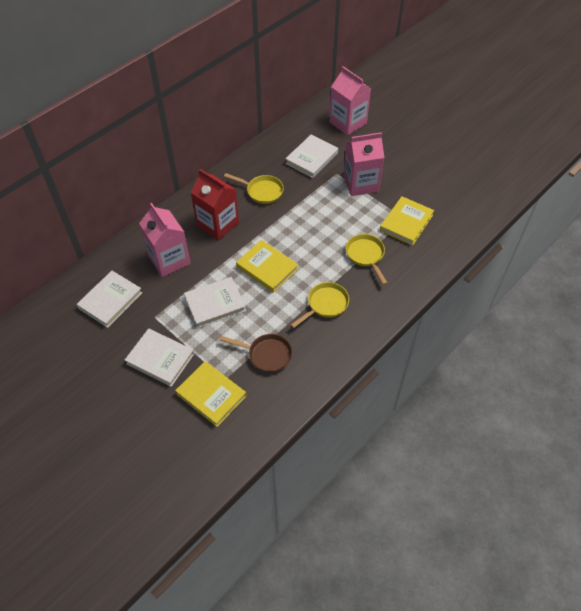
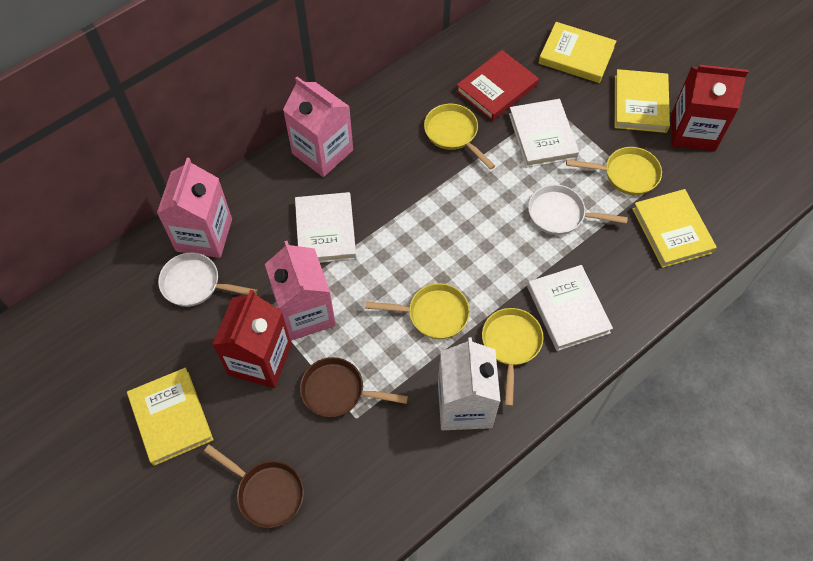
brown pan: 1 -> 2
red book: 0 -> 1
red carton: 1 -> 2
white book: 4 -> 3
white carton: 0 -> 1
white pan: 0 -> 2
yellow book: 3 -> 4
yellow pan: 3 -> 4

